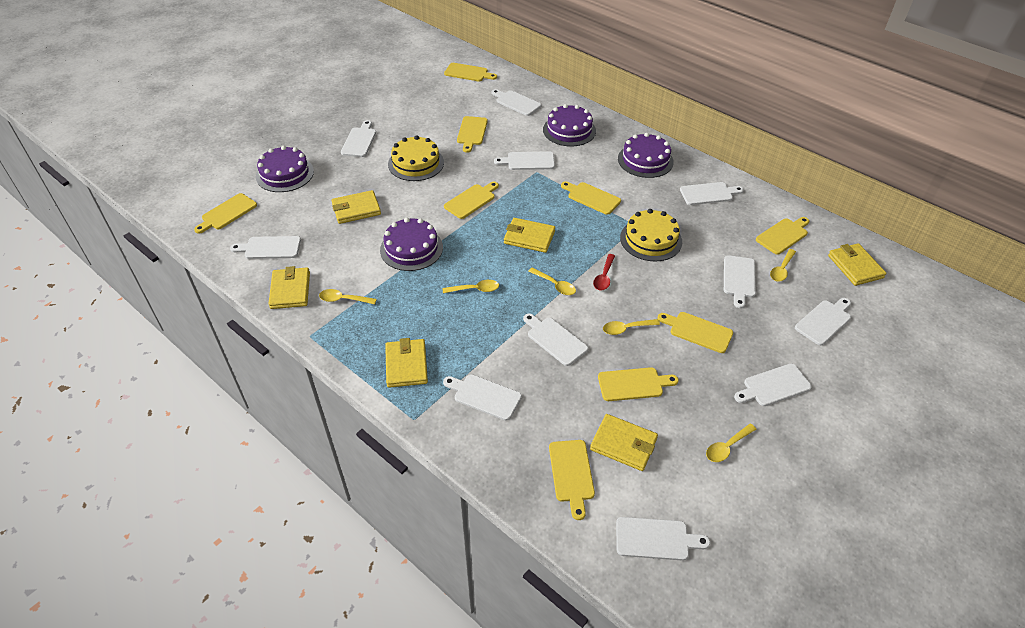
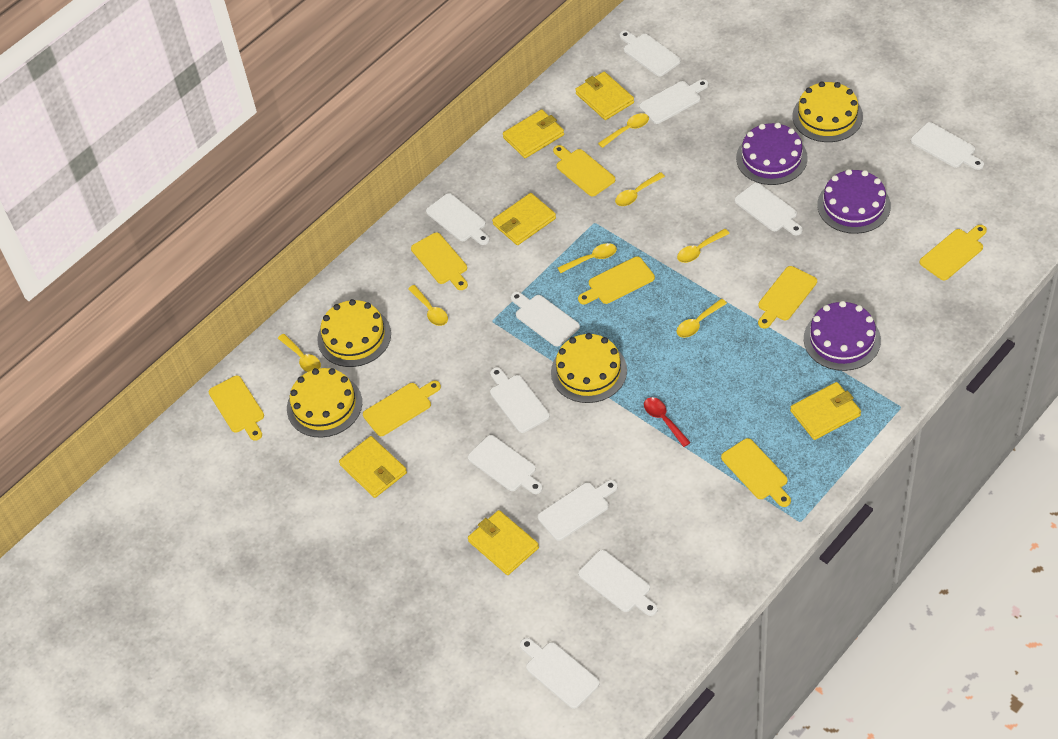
purple cake: 4 -> 3
yellow cake: 2 -> 4
yellow cutting board: 9 -> 8
yellow spoon: 6 -> 7

